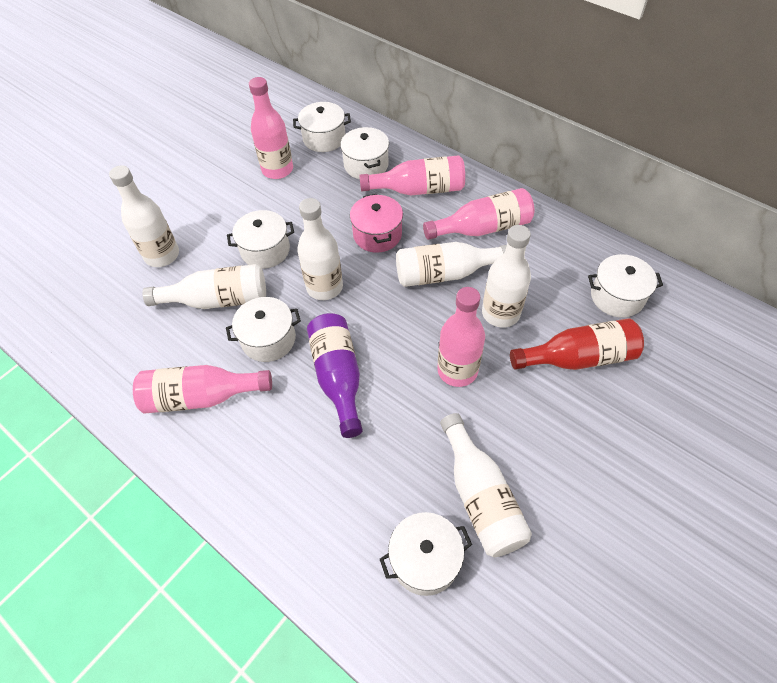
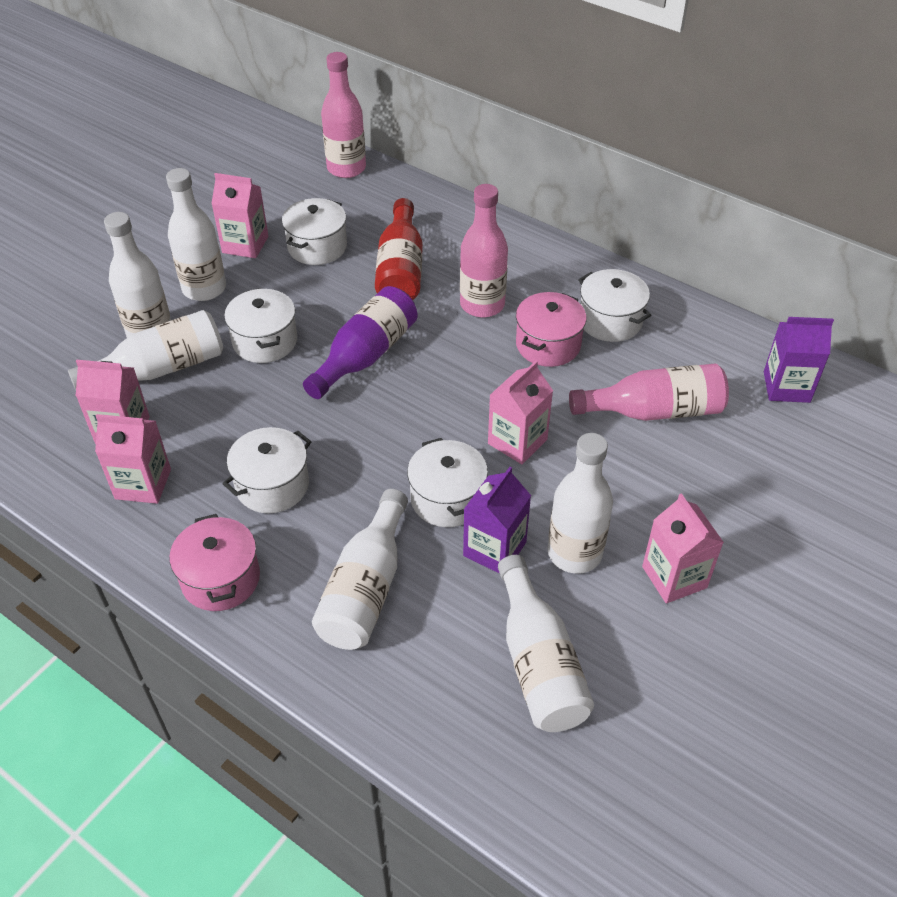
pink bottle: 5 -> 3
pink carton: 0 -> 5
pink pot: 1 -> 2
purple carton: 0 -> 2
white pot: 6 -> 5

